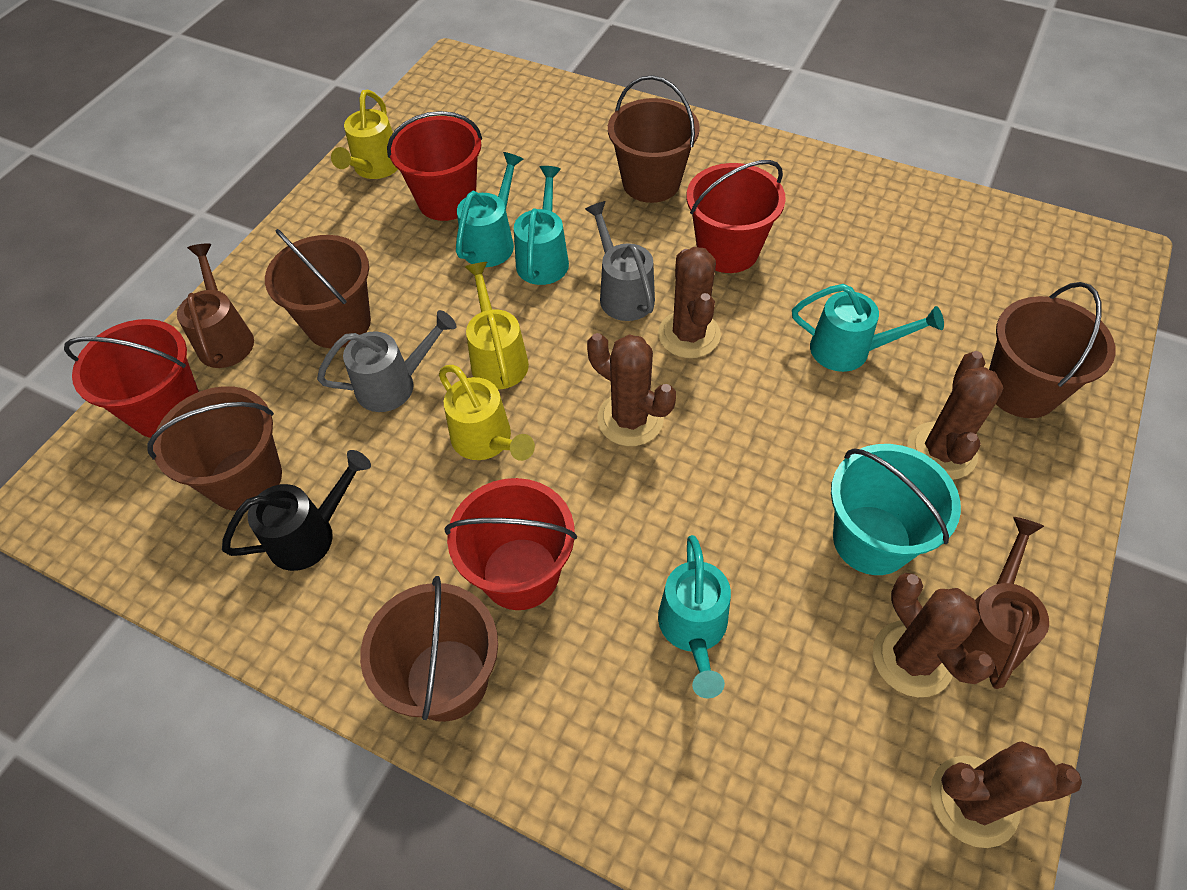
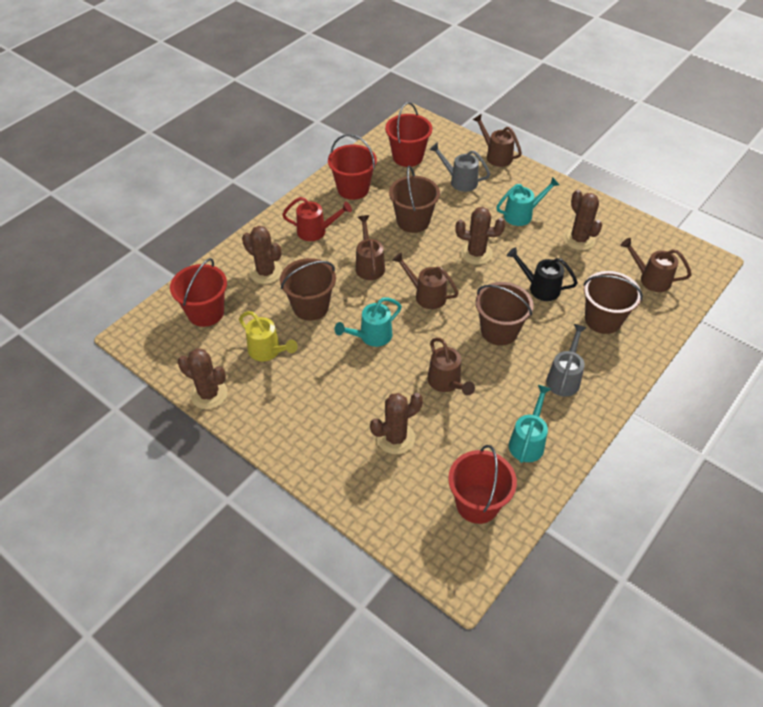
brown bucket: 5 -> 4
brown watering can: 2 -> 5
red watering can: 0 -> 1
turquoise bucket: 1 -> 0
turquoise watering can: 4 -> 3
yellow watering can: 3 -> 1

